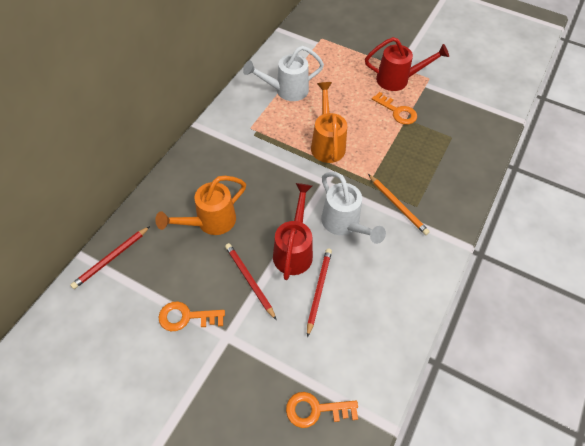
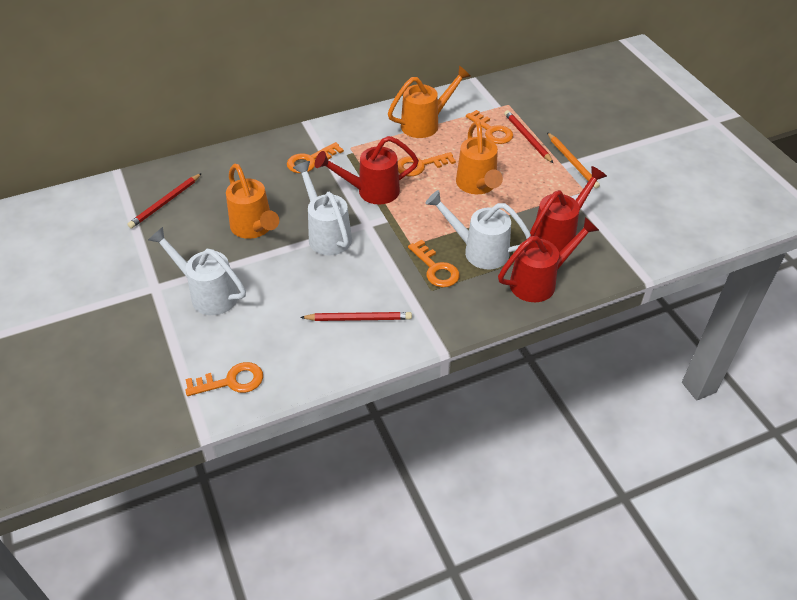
orange key: 3 -> 5
orange watering can: 2 -> 3
red watering can: 2 -> 3
white watering can: 2 -> 3

